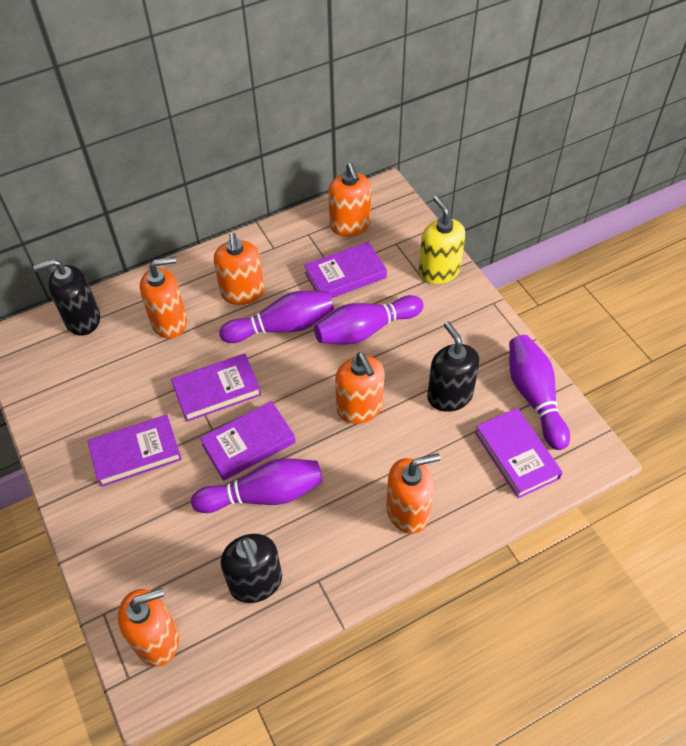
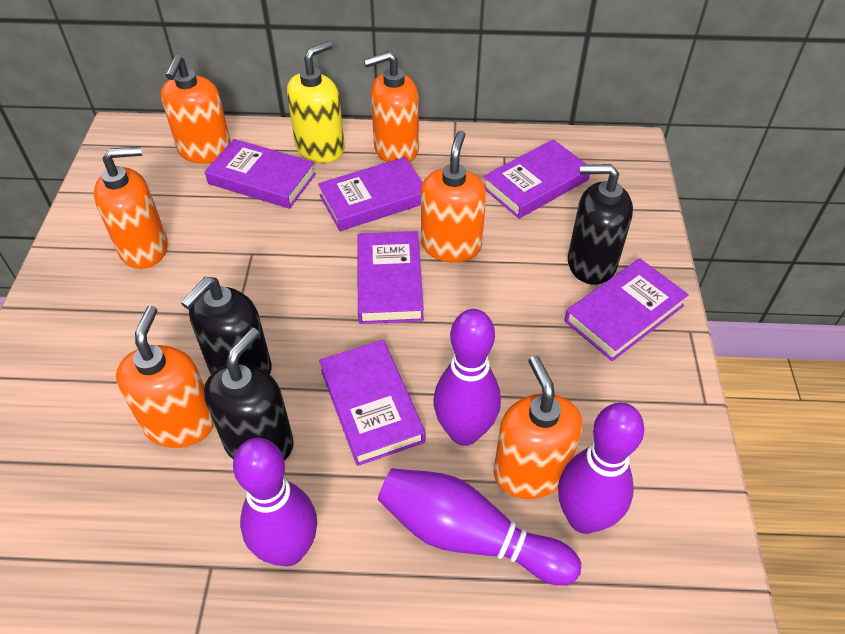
purple book: 5 -> 6

